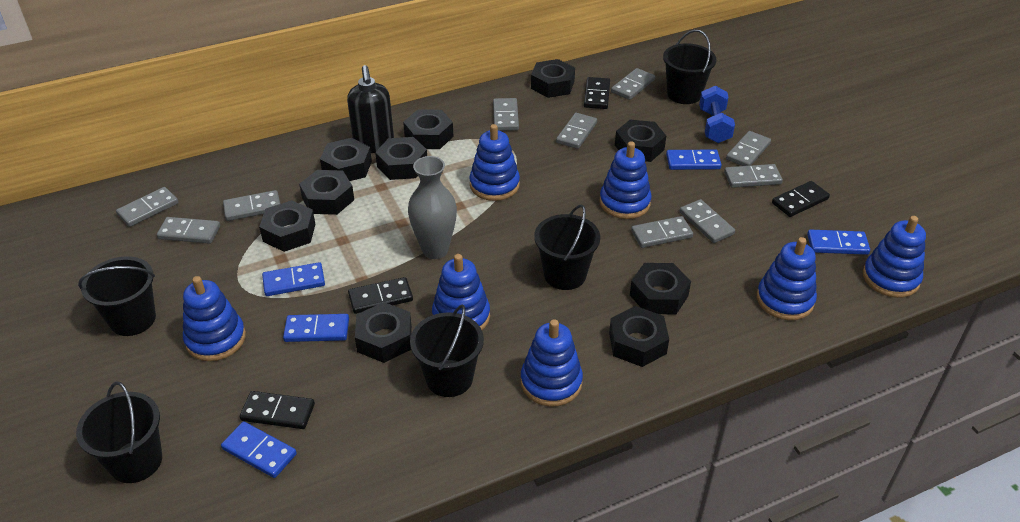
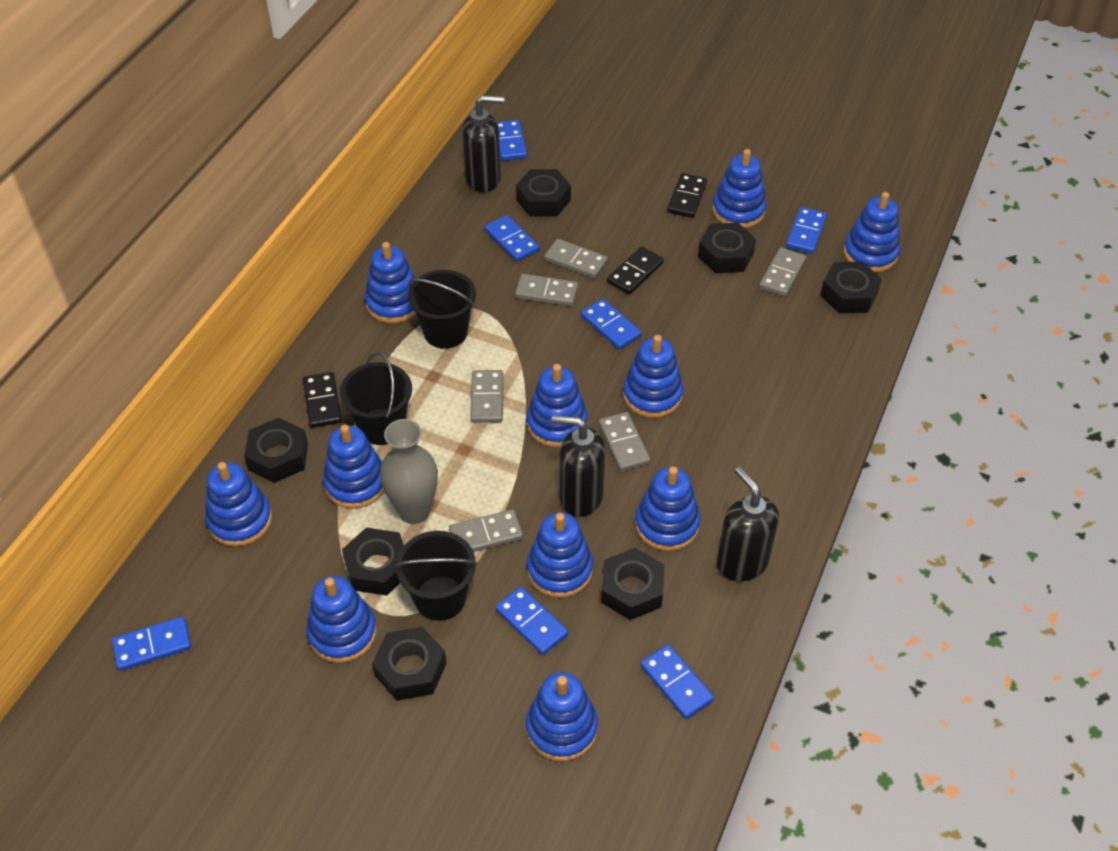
black bucket: 5 -> 3
black domino: 4 -> 3
black nut: 10 -> 7
black soap dispenser: 1 -> 3
blue domino: 5 -> 7
blue dumbbell: 1 -> 0
blue stacking toy: 7 -> 11
grey domino: 10 -> 6

